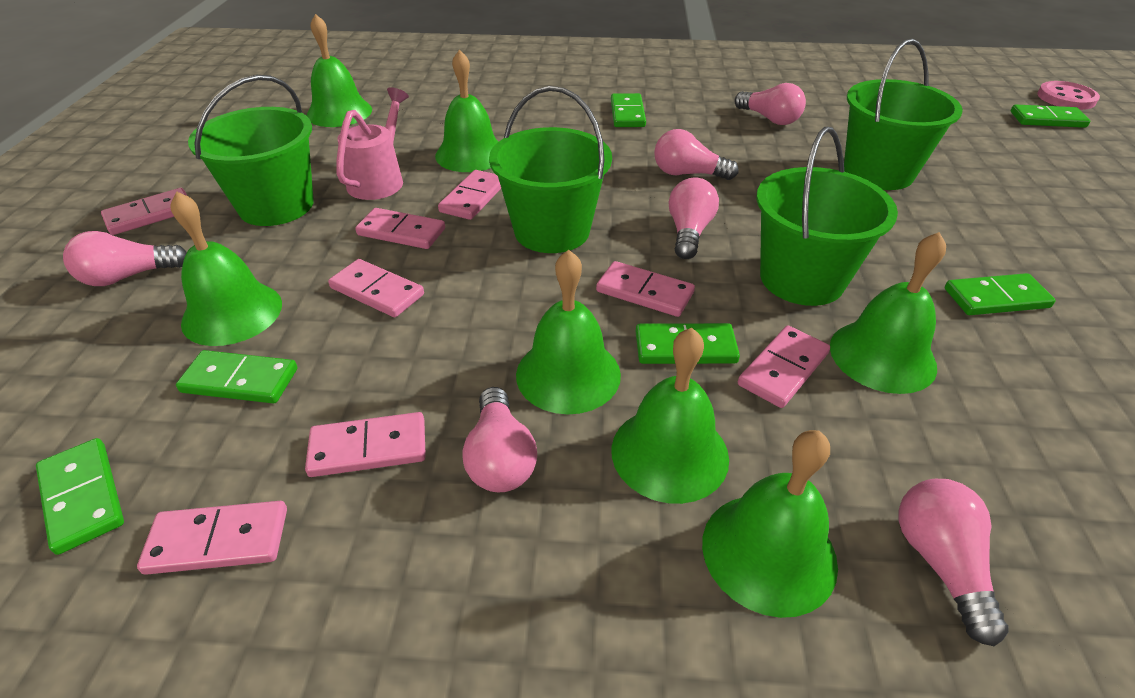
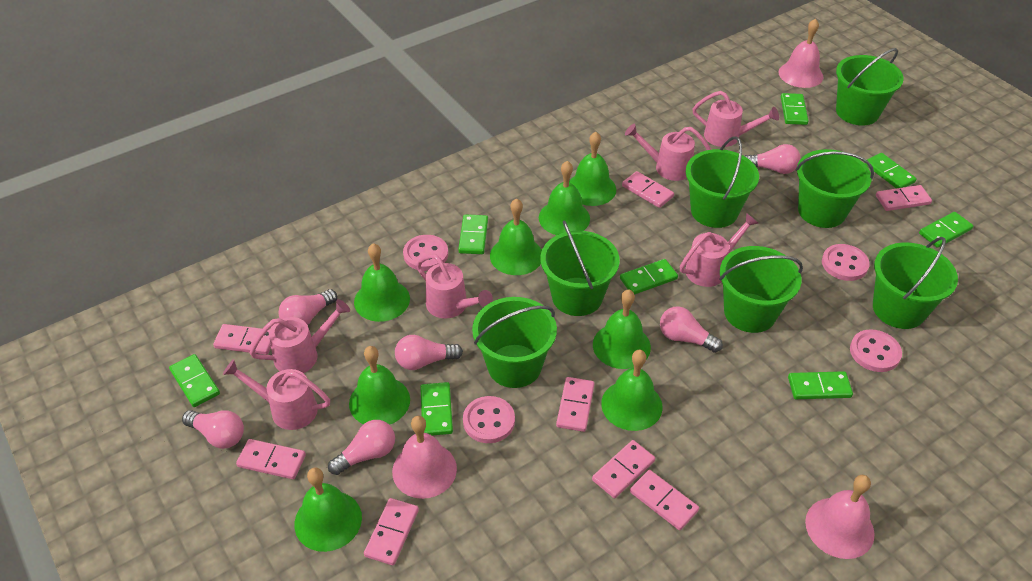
green bell: 7 -> 8
green bucket: 4 -> 7
green domino: 6 -> 8
pink bell: 0 -> 3
pink button: 1 -> 4
pink watering can: 1 -> 6

